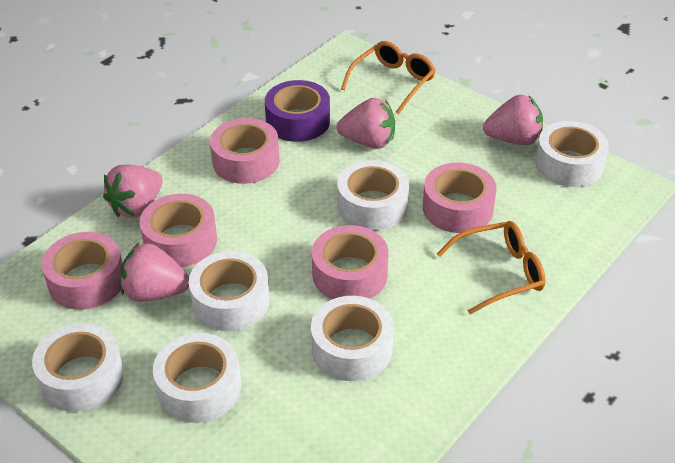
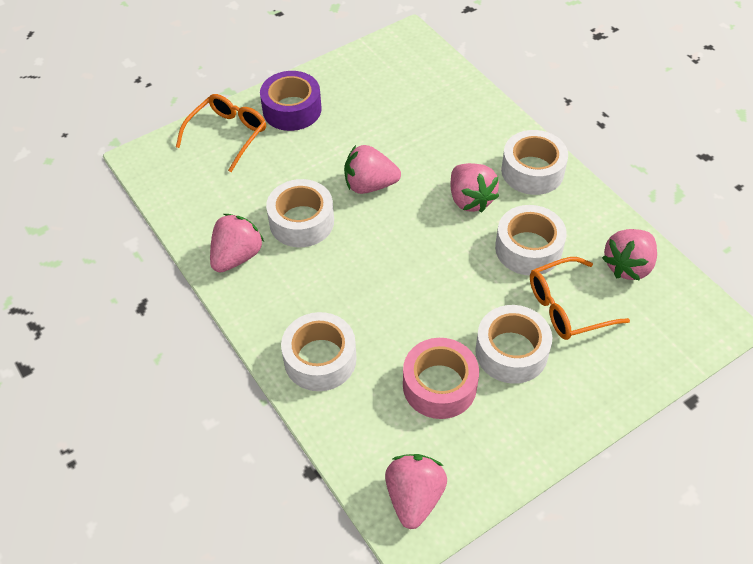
pink strawberry: 4 -> 5
pink tape: 5 -> 1
white tape: 6 -> 5

